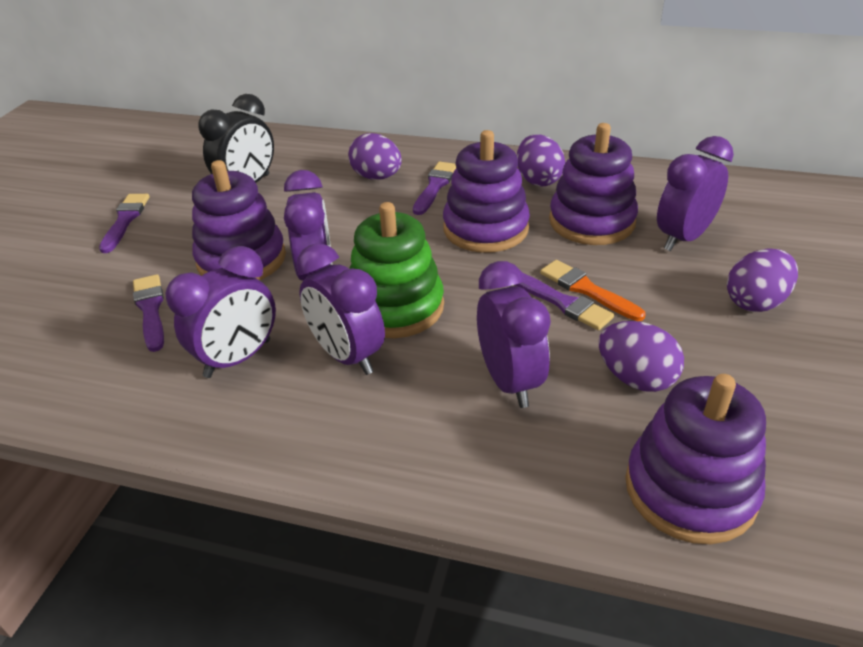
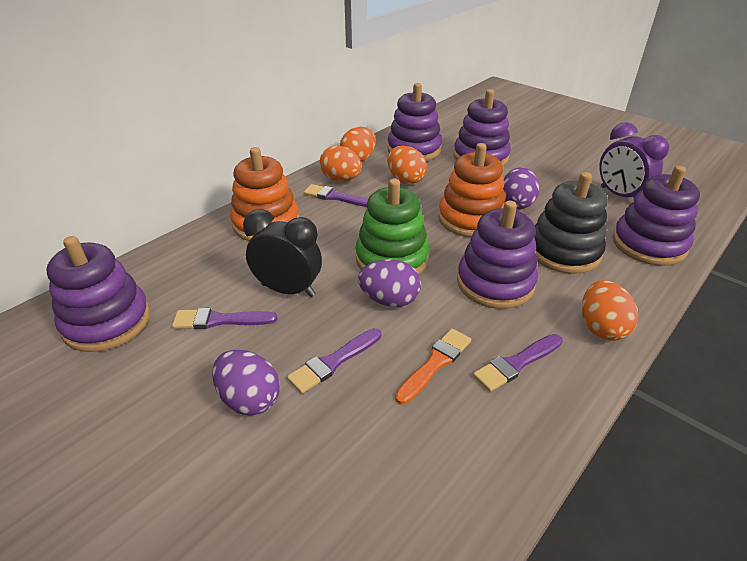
black stacking toy: 0 -> 1
orange egg: 0 -> 4
orange stacking toy: 0 -> 2
purple clock: 5 -> 1
purple egg: 4 -> 3
purple stacking toy: 4 -> 5

